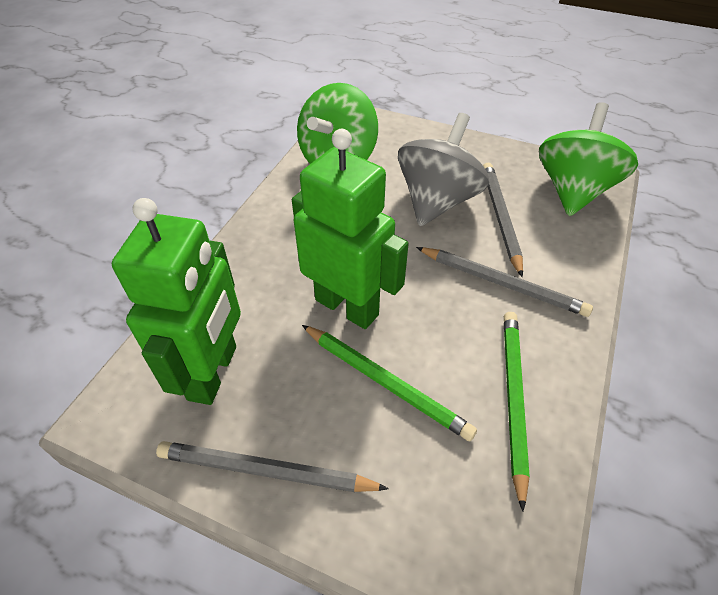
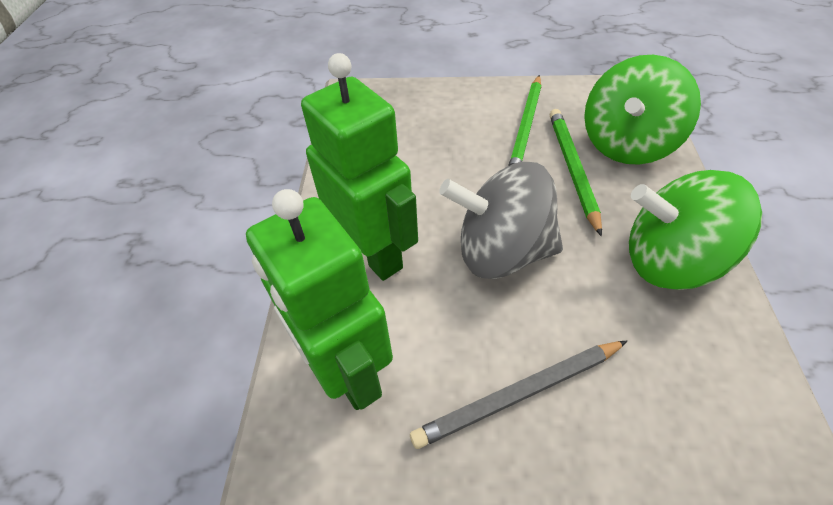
grey pencil: 3 -> 1

